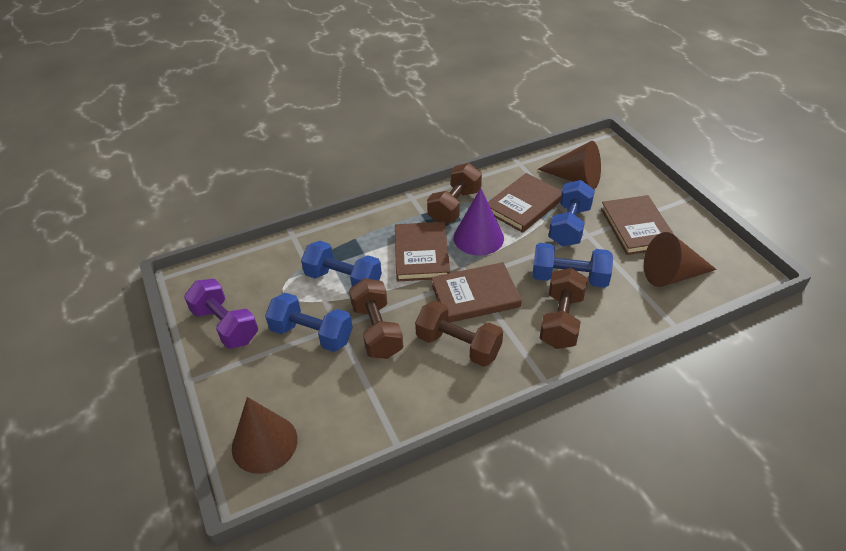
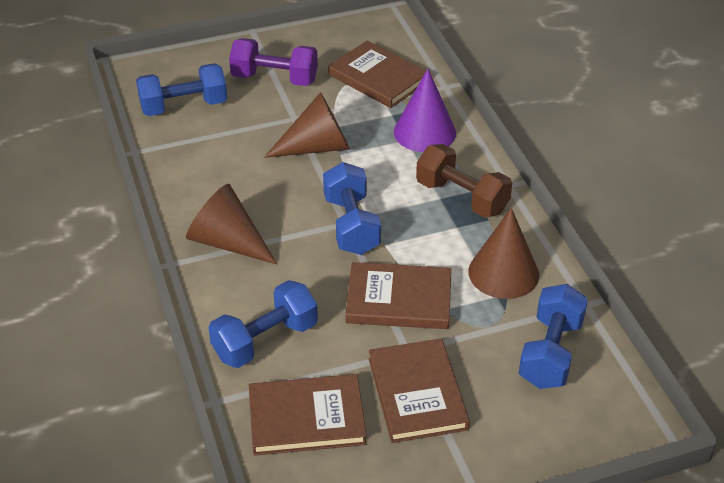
brown dumbbell: 4 -> 1

